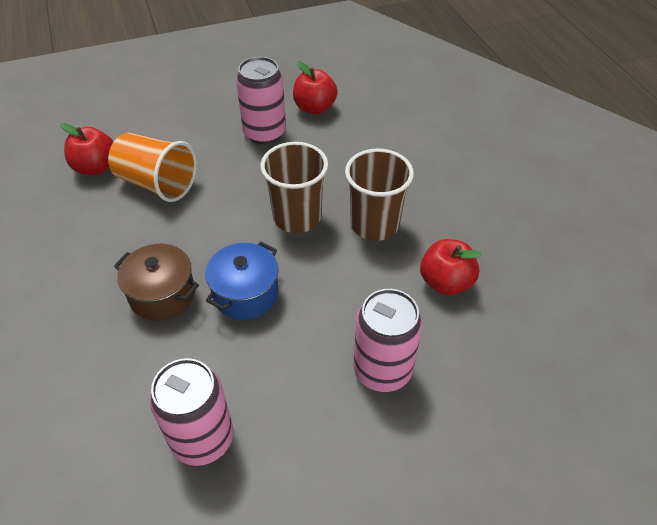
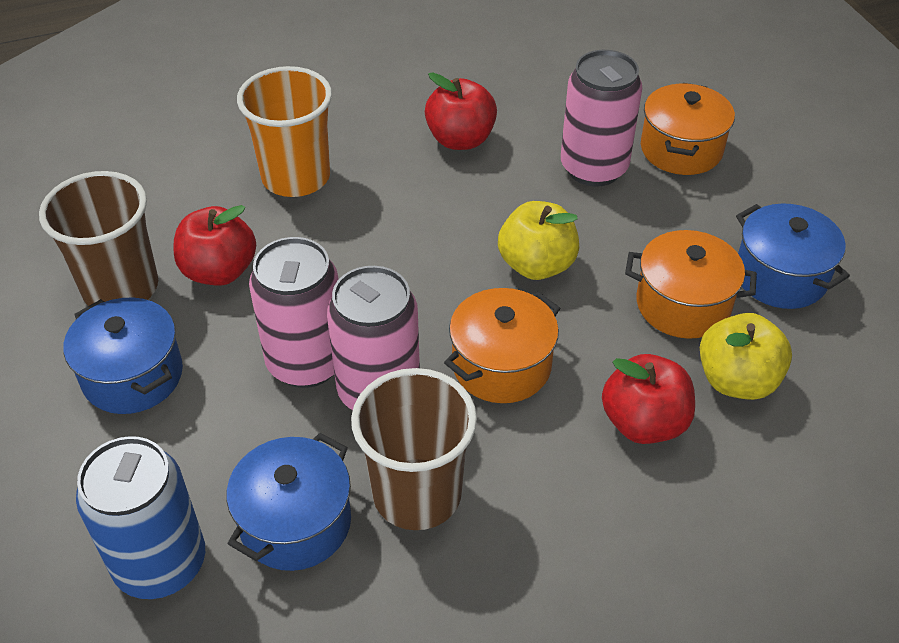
blue can: 0 -> 1
blue pot: 1 -> 3
brown pot: 1 -> 0
orange pot: 0 -> 3
yellow apple: 0 -> 2

